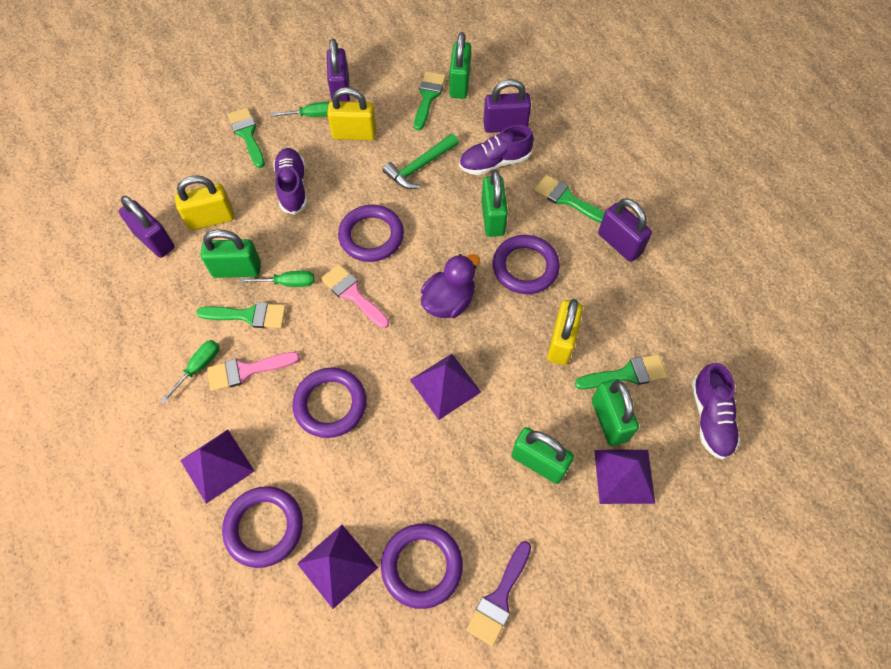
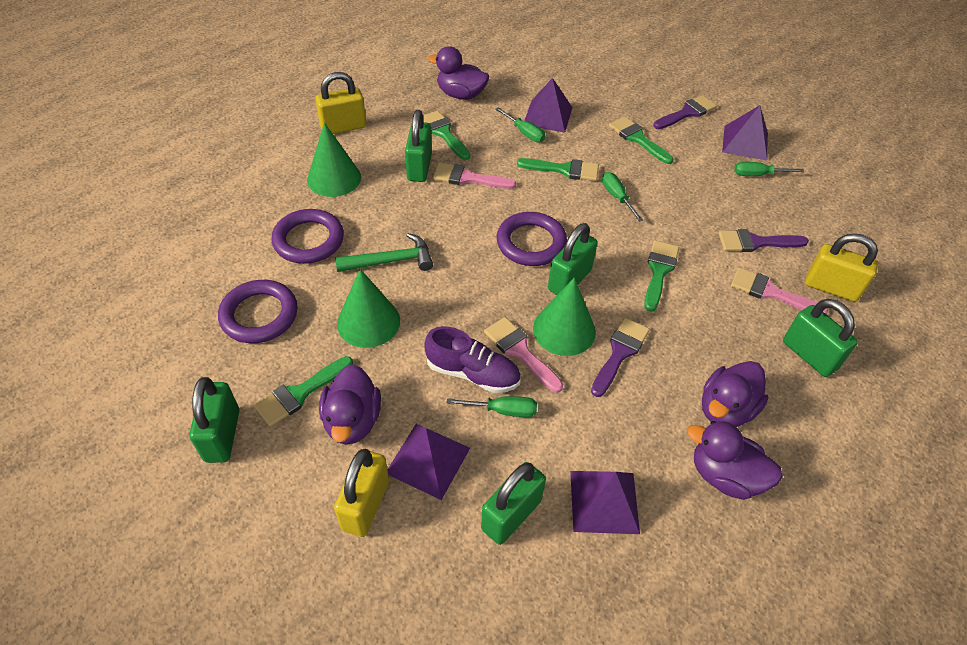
green cone: 0 -> 3
green screwdriver: 3 -> 4
pink brush: 2 -> 3
purple brush: 1 -> 3
purple duck: 1 -> 4
purple padlock: 4 -> 0
purple ring: 5 -> 3
purple shoe: 3 -> 1

